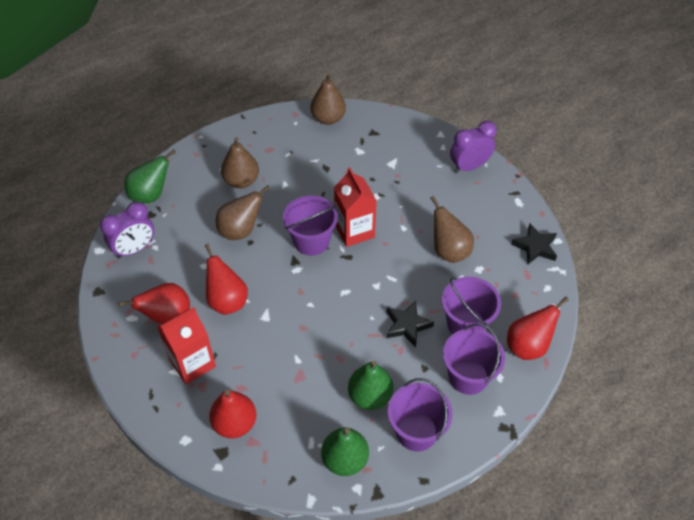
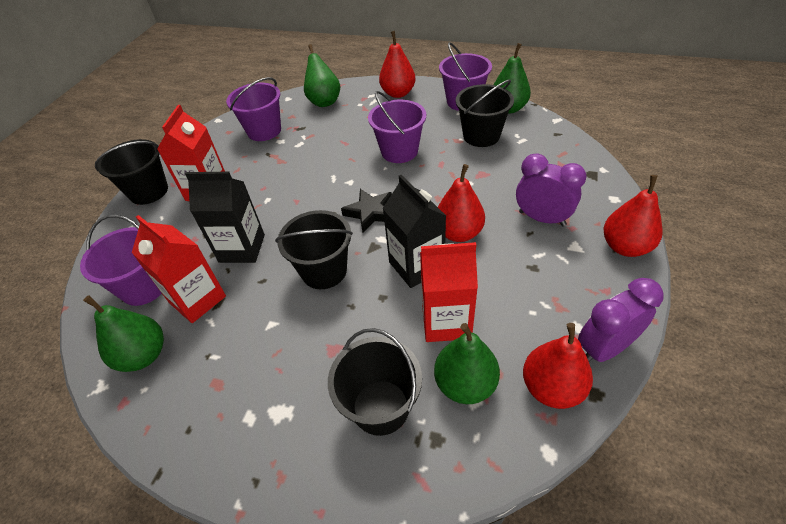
black bucket: 0 -> 4
black carton: 0 -> 2
black star: 2 -> 1
brown pear: 4 -> 0
green pear: 3 -> 4
red carton: 2 -> 3

